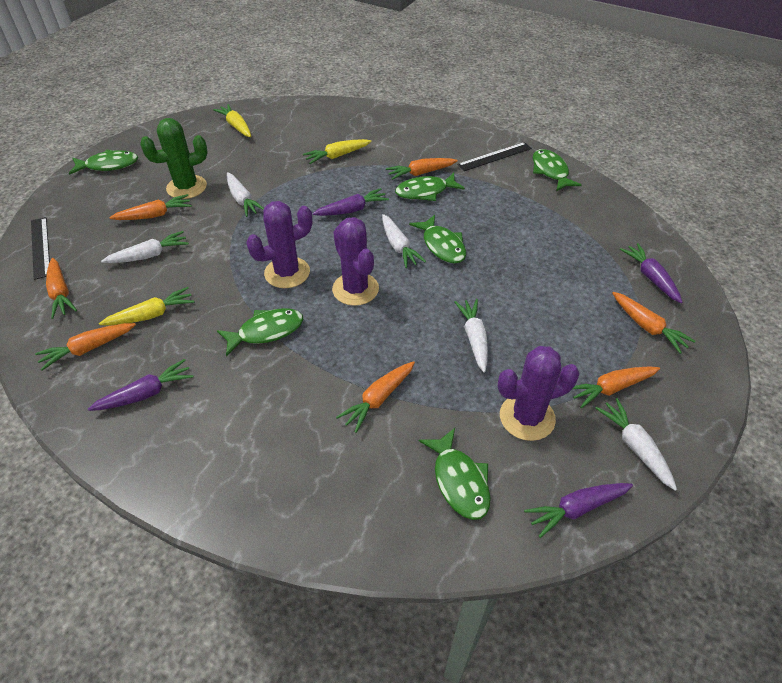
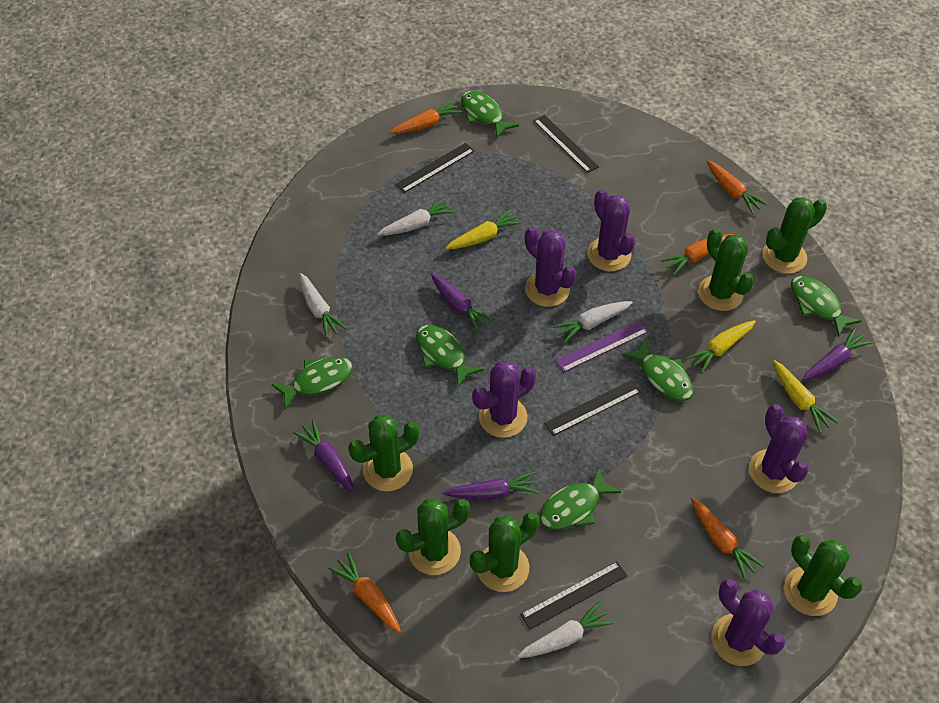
black ruler: 2 -> 4
green cactus: 1 -> 6
orange carrot: 7 -> 5
purple cactus: 3 -> 5
purple ruler: 0 -> 1
white carrot: 5 -> 4

